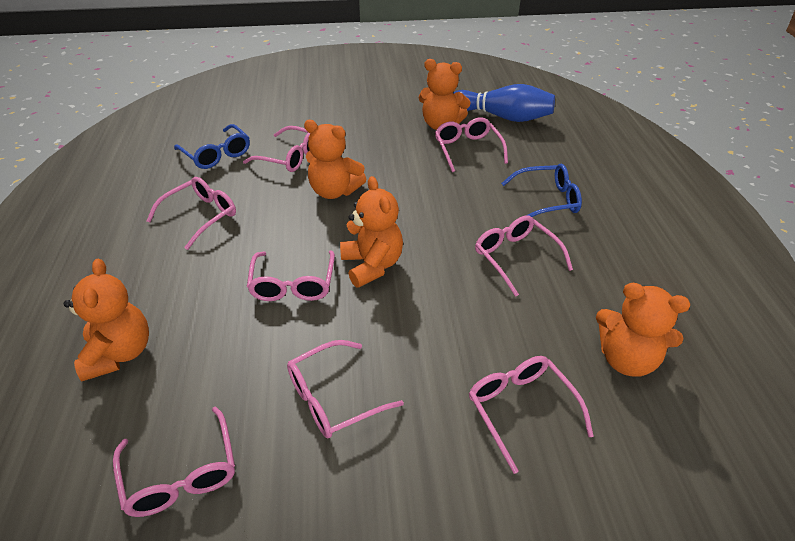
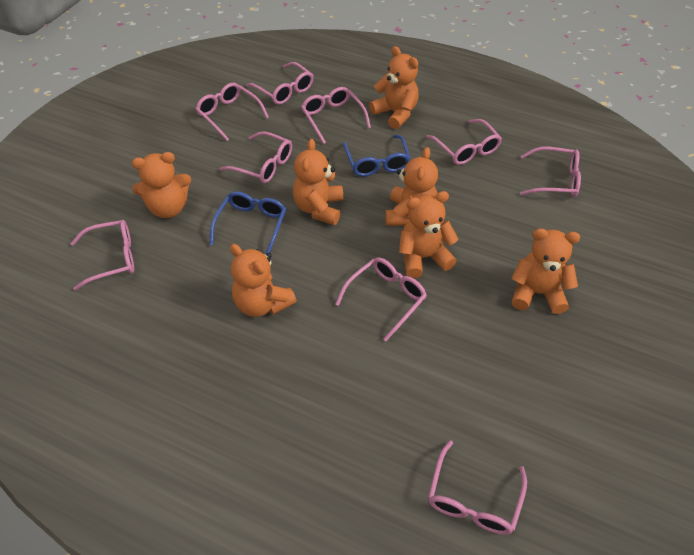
blue bowling pin: 1 -> 0
orange teddy bear: 5 -> 7
pink glasses: 8 -> 9

